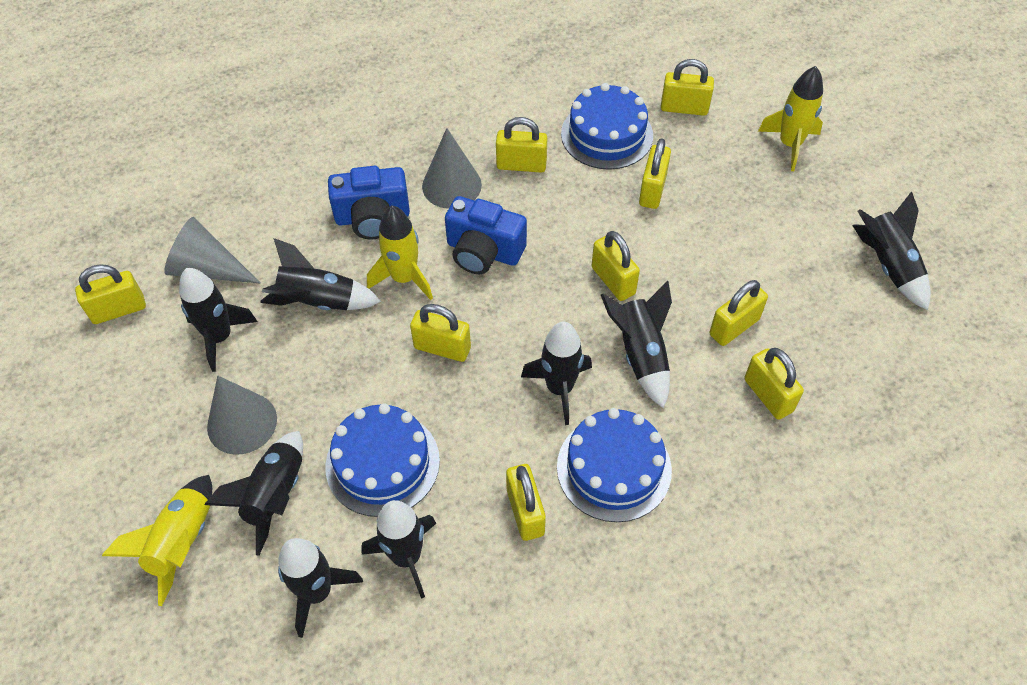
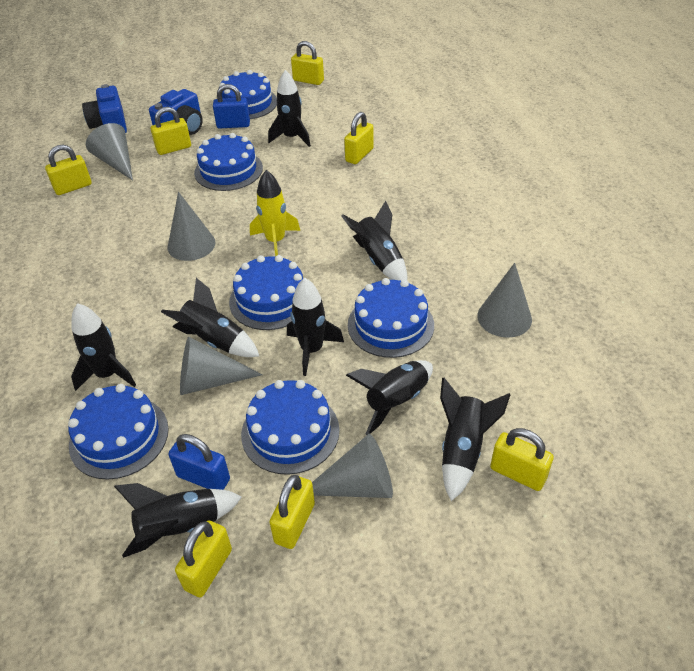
blue cake: 3 -> 6
blue padlock: 0 -> 2
grey cone: 3 -> 5
yellow padlock: 9 -> 7
yellow rocket: 3 -> 1

